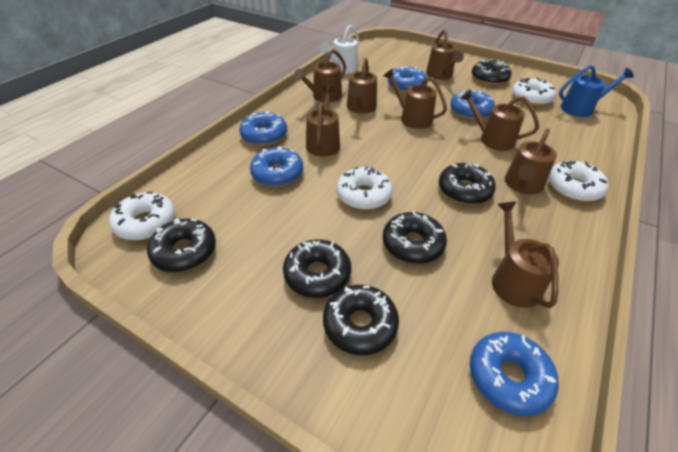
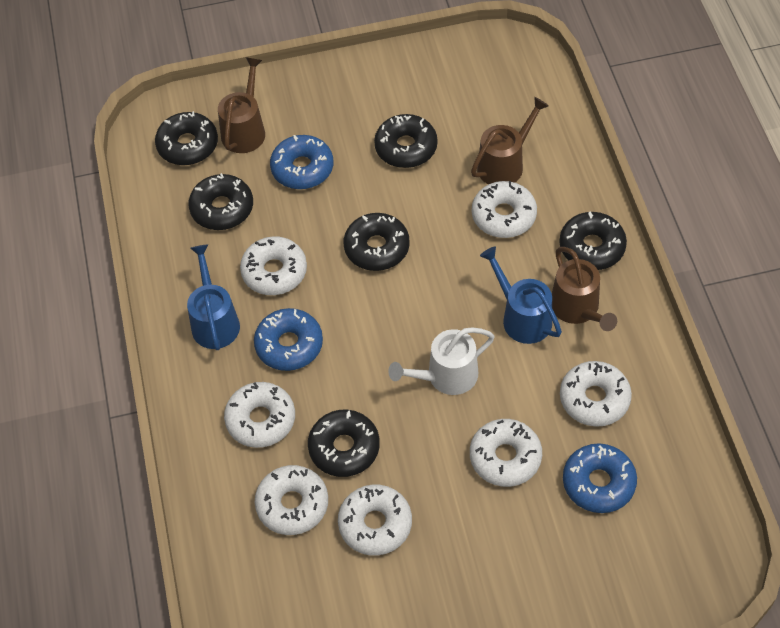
blue donut: 5 -> 3
blue watering can: 1 -> 2
brown watering can: 8 -> 3
white donut: 4 -> 7

